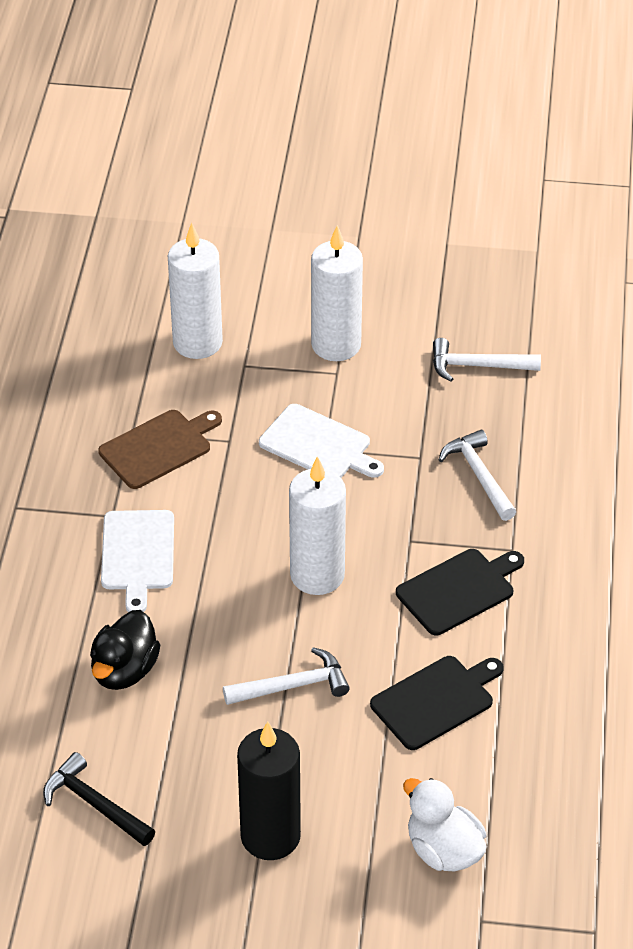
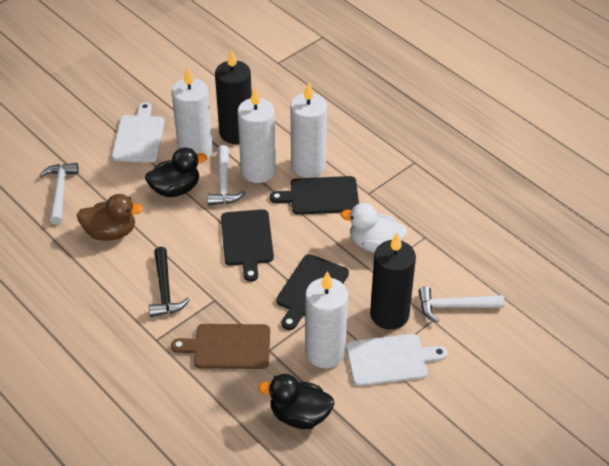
black candle: 1 -> 2
black cutting board: 2 -> 3
black duck: 1 -> 2
brown duck: 0 -> 1
white candle: 3 -> 4

